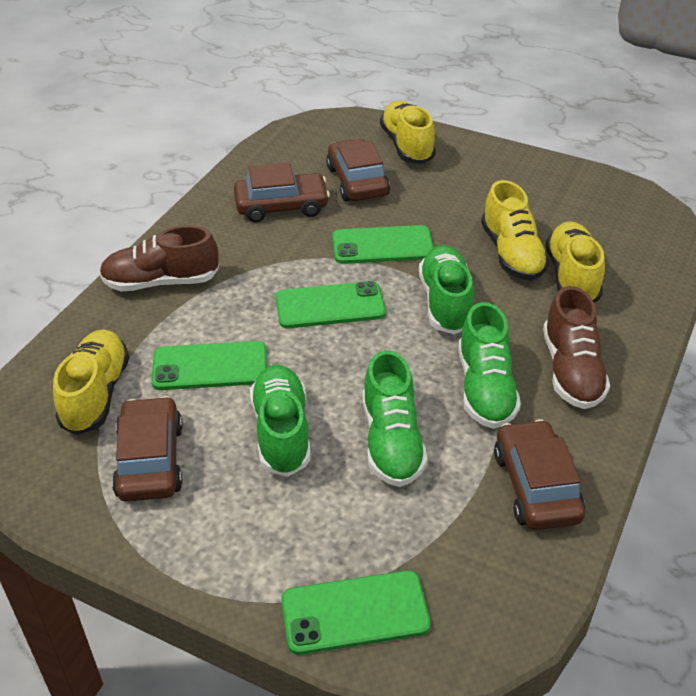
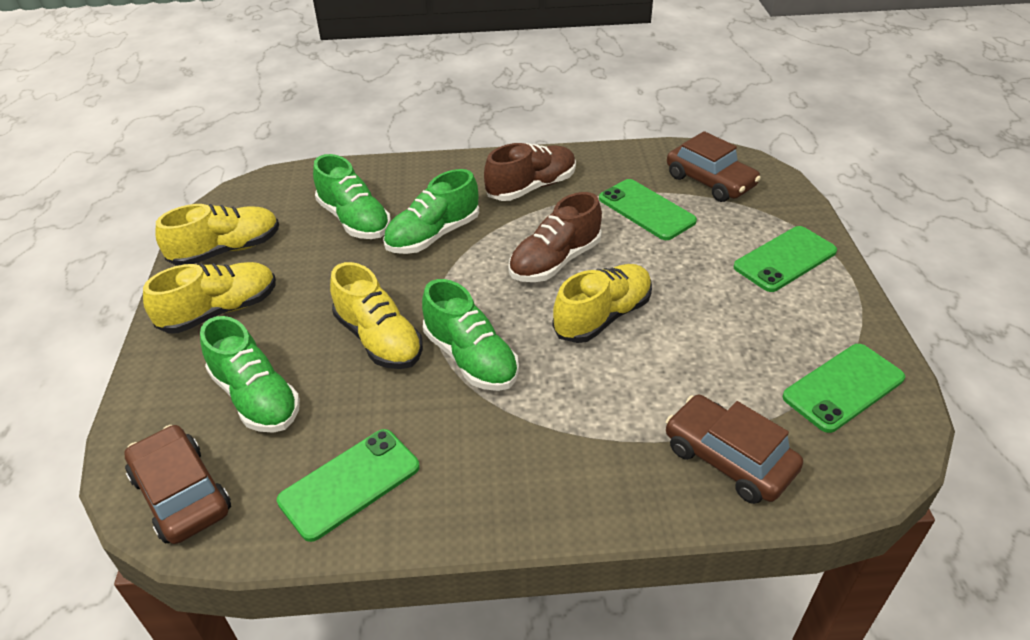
brown car: 4 -> 3

